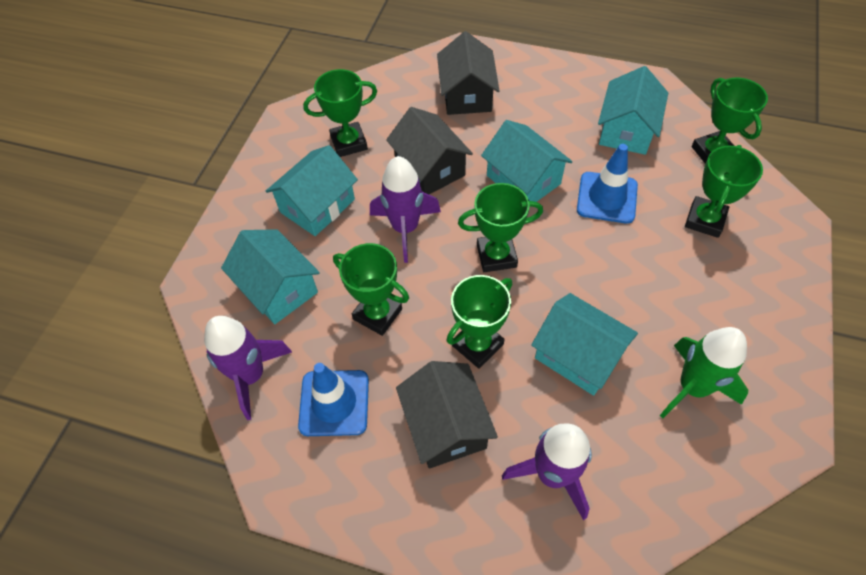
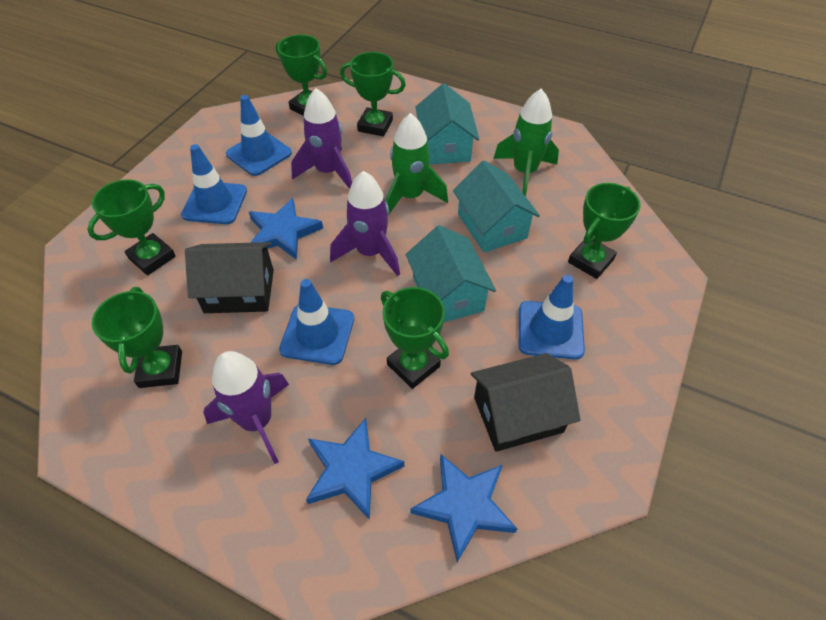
black house: 3 -> 2
blue star: 0 -> 3
blue traffic cone: 2 -> 4
green rocket: 1 -> 2
turquoise house: 5 -> 3

